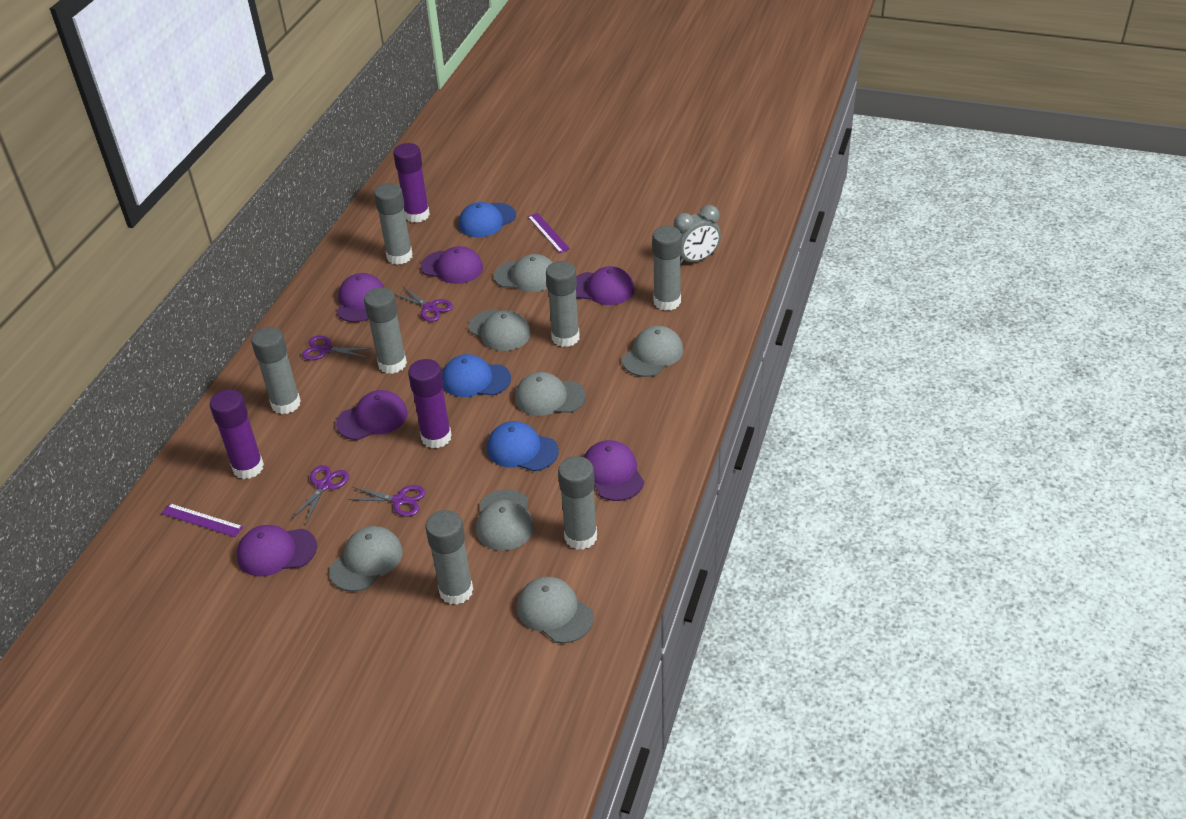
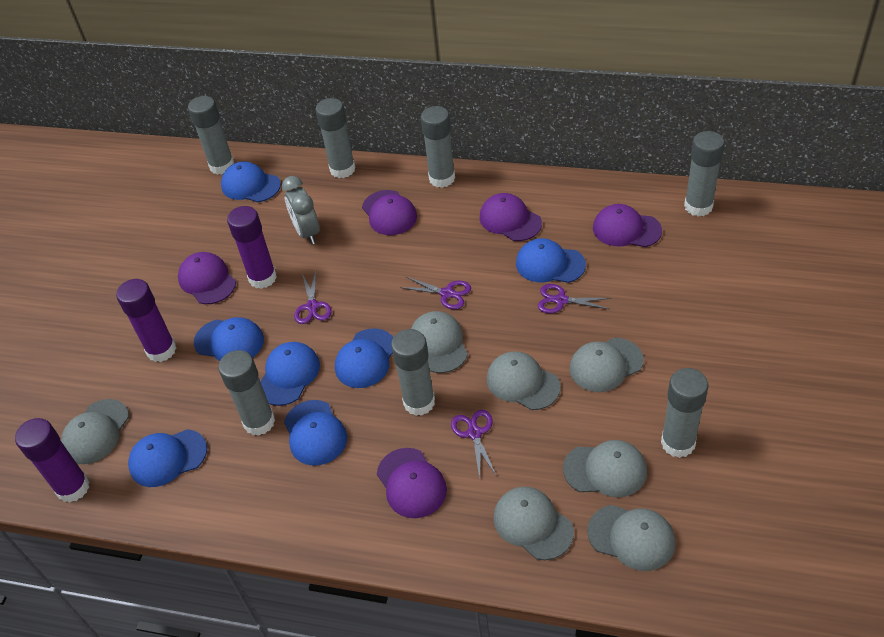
blue cap: 3 -> 7
purple cap: 6 -> 5
purple ruler: 2 -> 0

